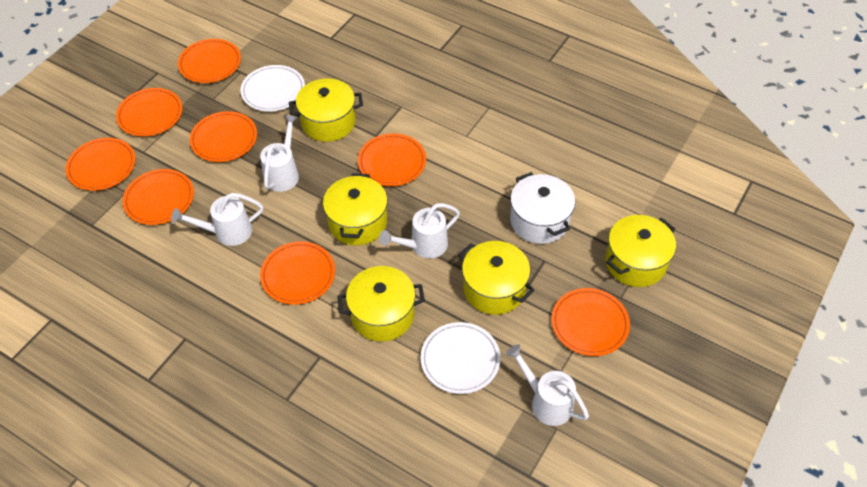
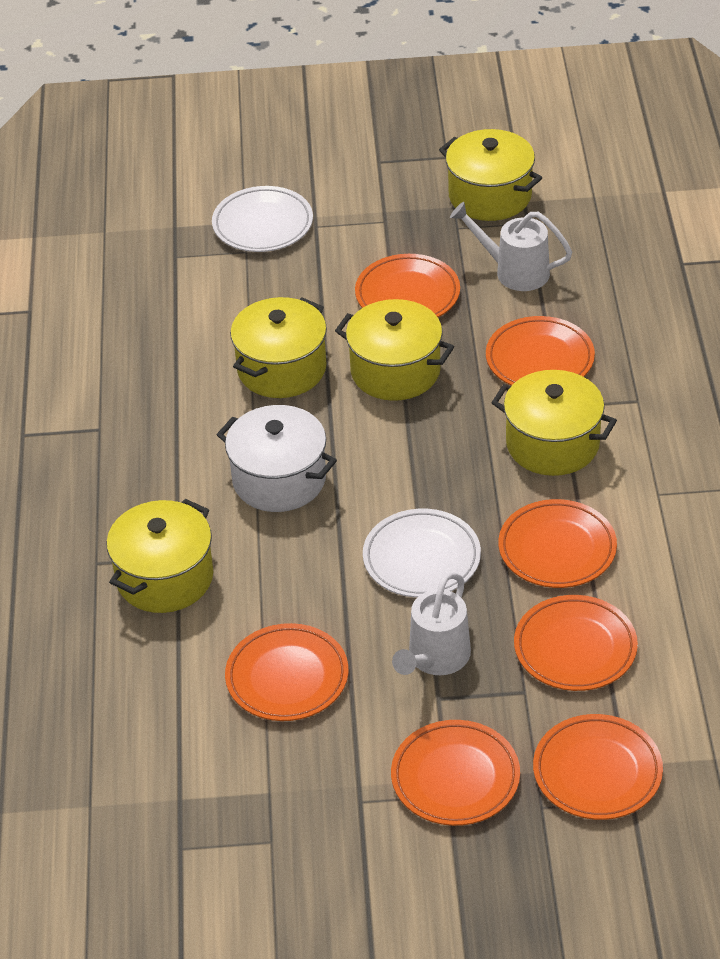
orange plate: 8 -> 7
white watering can: 4 -> 2

